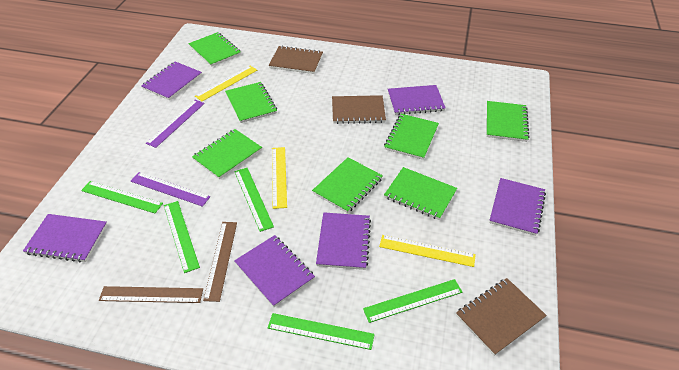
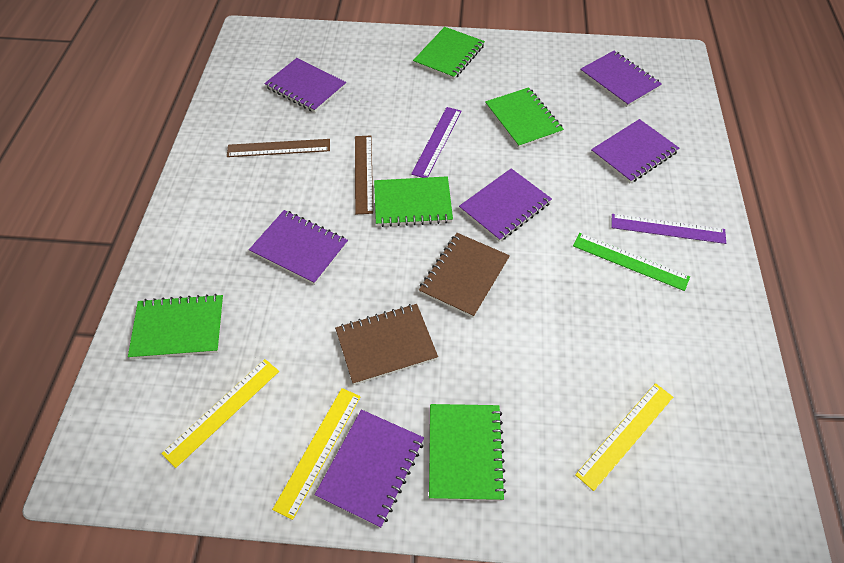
brown notebook: 3 -> 2
green notebook: 7 -> 5
green ruler: 5 -> 1

